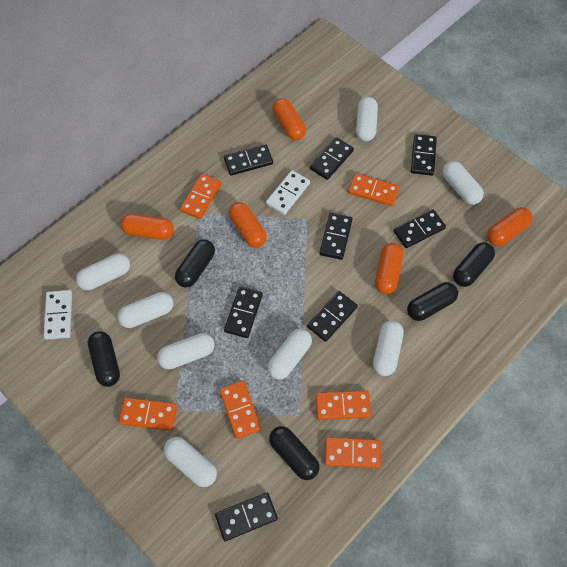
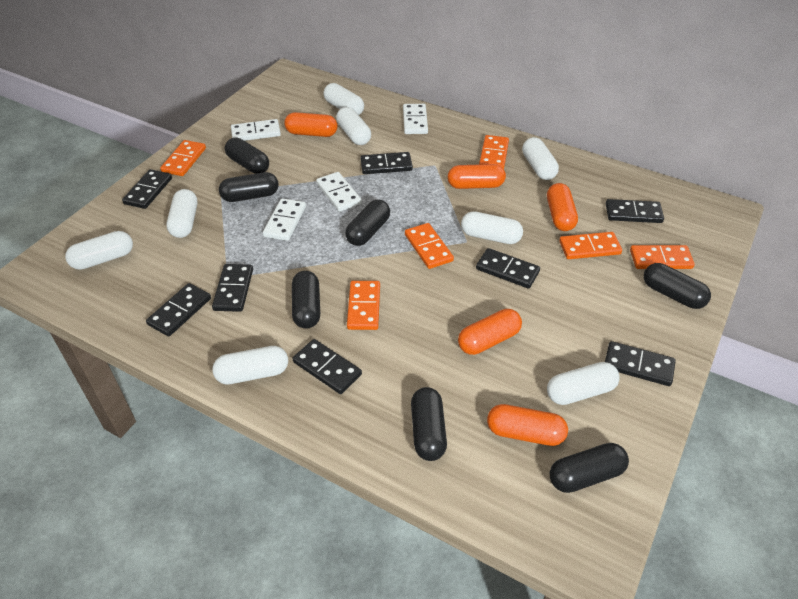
black capsule: 5 -> 7
white domino: 2 -> 4

